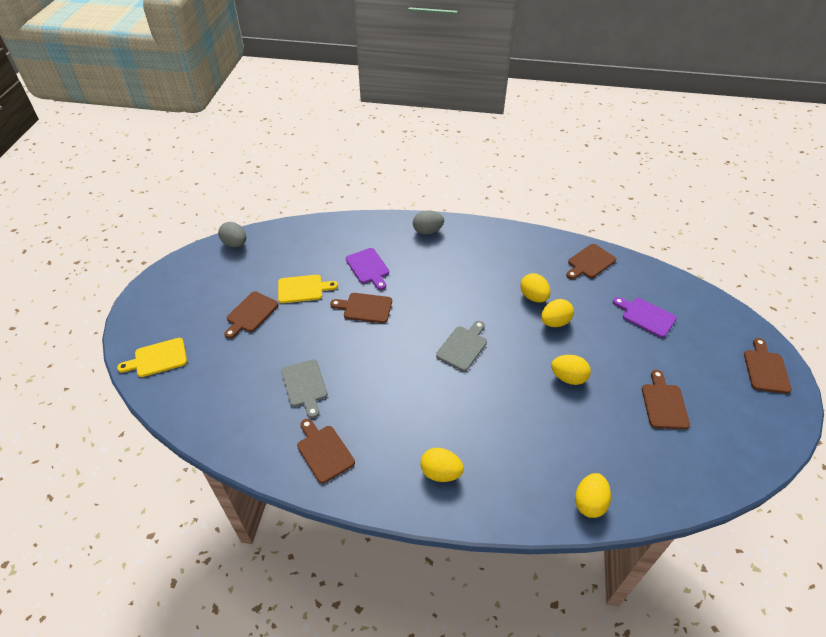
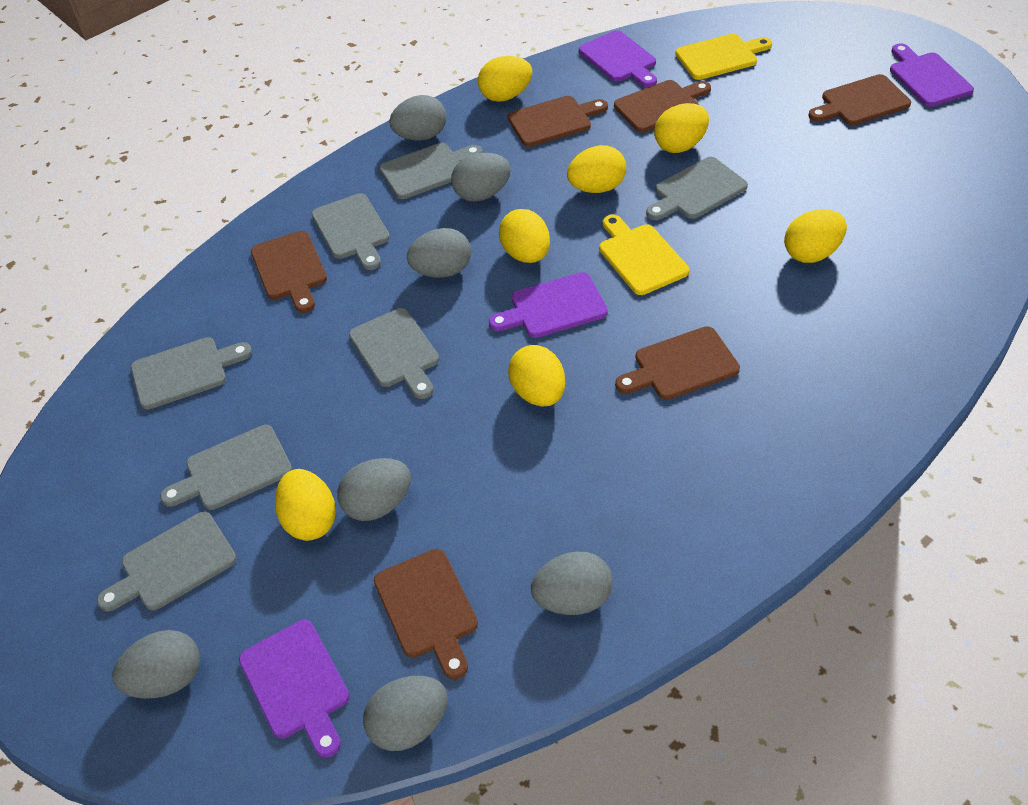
grey cutting board: 2 -> 7
grey egg: 2 -> 7
purple cutting board: 2 -> 4
yellow egg: 5 -> 7

